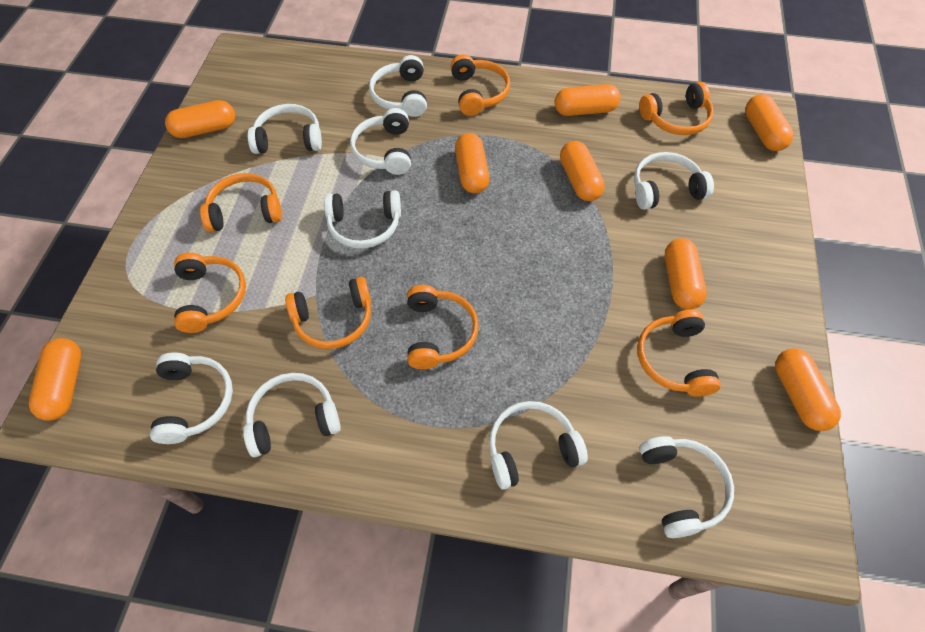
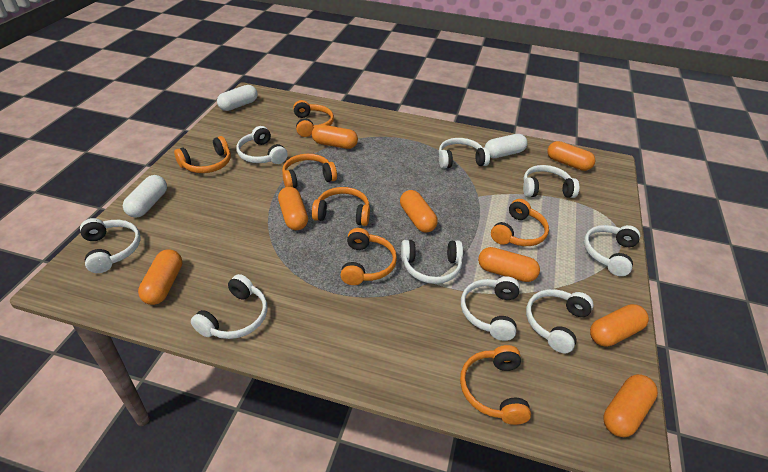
white capsule: 0 -> 3

